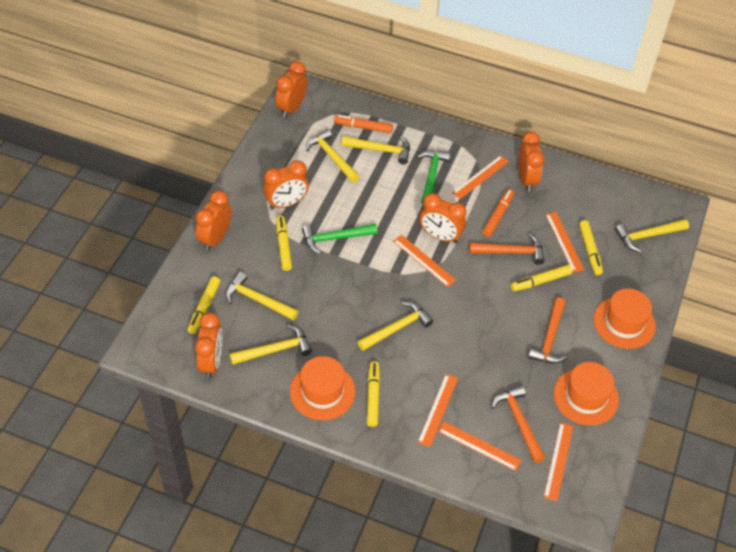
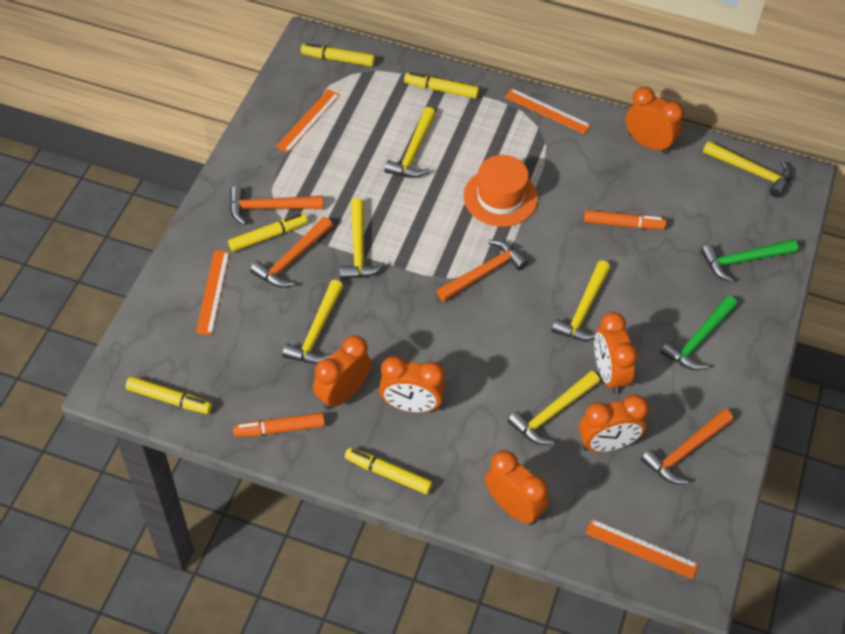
orange hammer: 3 -> 4
orange hat: 3 -> 1
orange ruler: 6 -> 4

